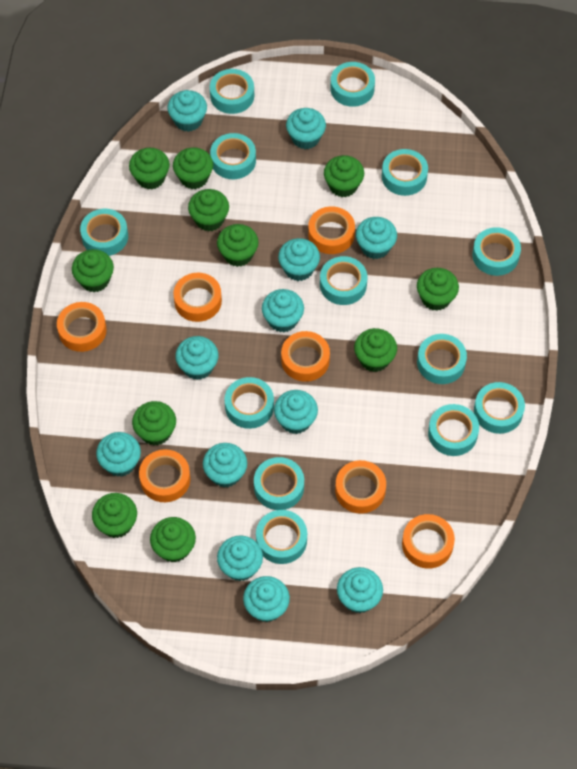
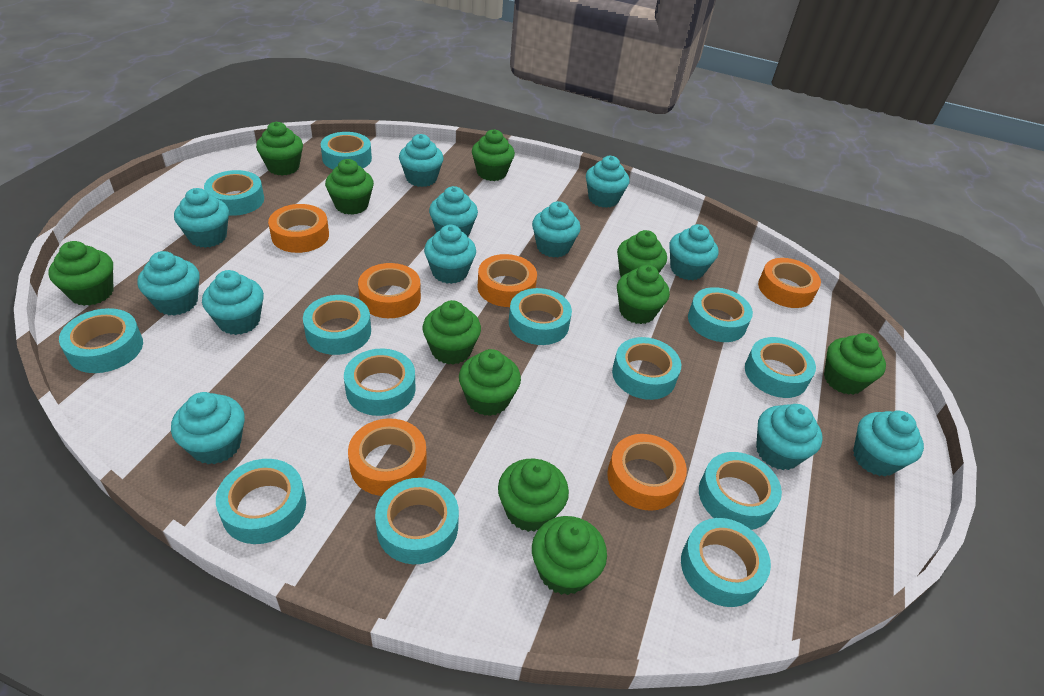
orange tape: 7 -> 6

